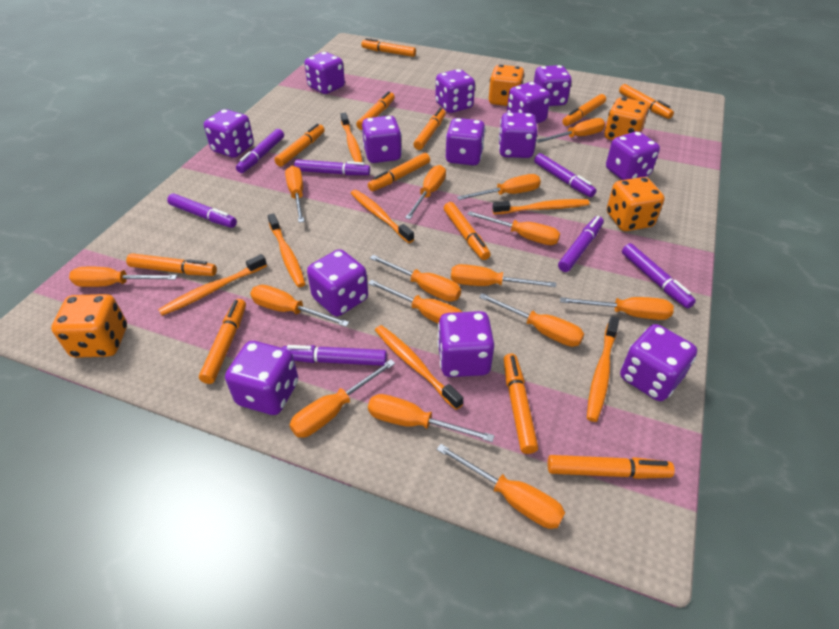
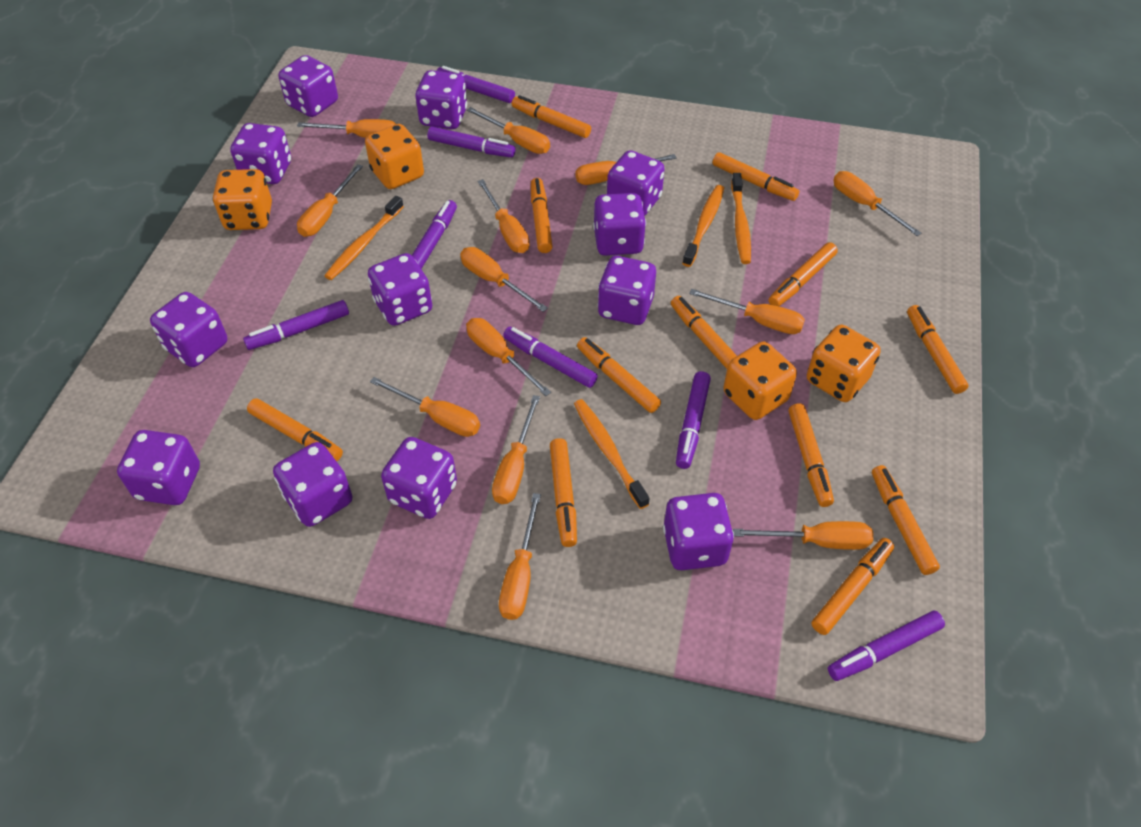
orange screwdriver: 15 -> 13
orange toothbrush: 7 -> 4
purple dice: 13 -> 12

